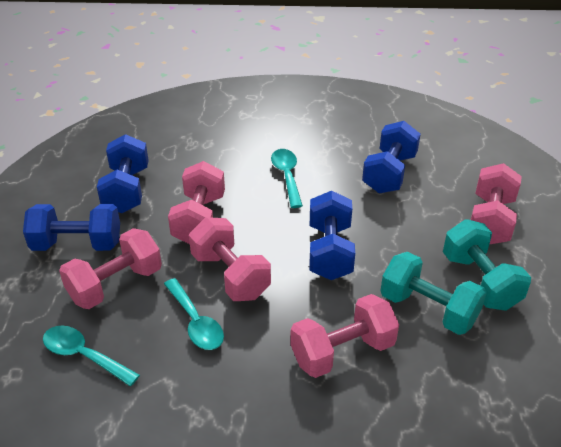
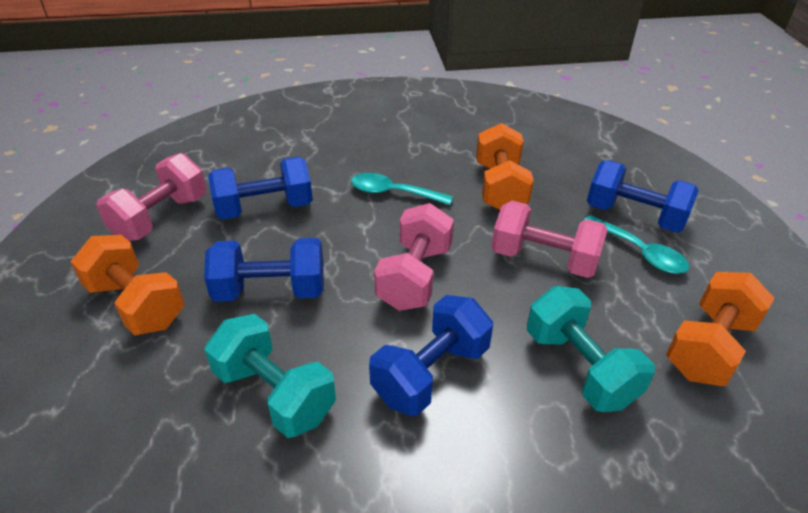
orange dumbbell: 0 -> 3
pink dumbbell: 5 -> 3
turquoise spoon: 3 -> 2

